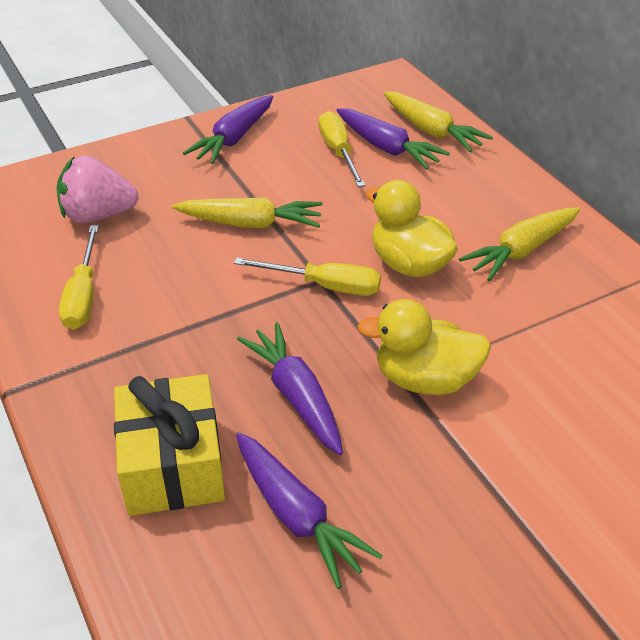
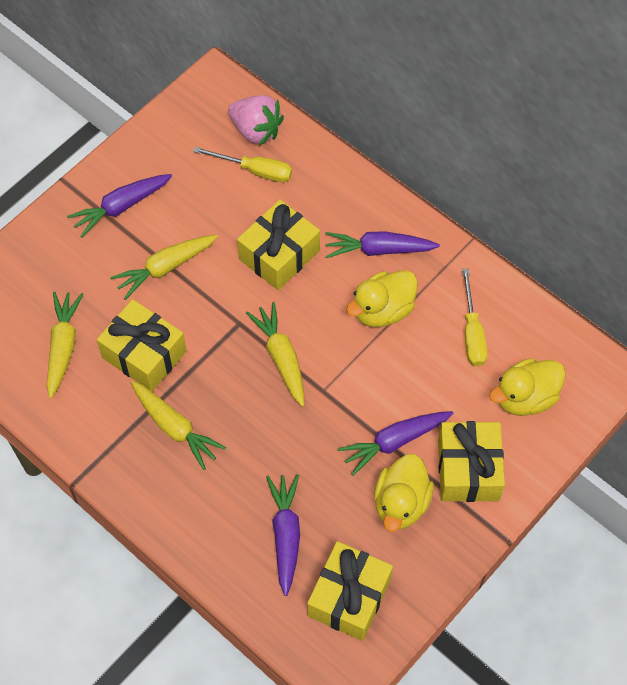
yellow carrot: 3 -> 4
yellow duck: 2 -> 3
yellow gift: 1 -> 4
yellow screwdriver: 3 -> 2

